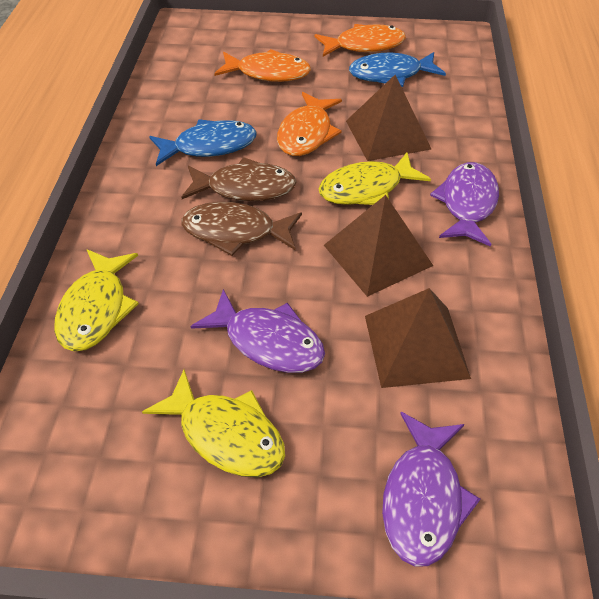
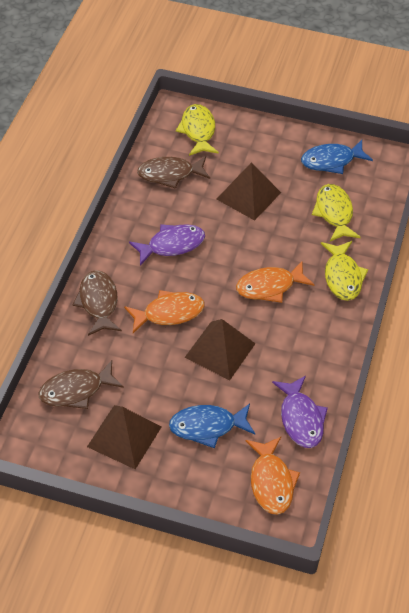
brown fish: 2 -> 3
purple fish: 3 -> 2

